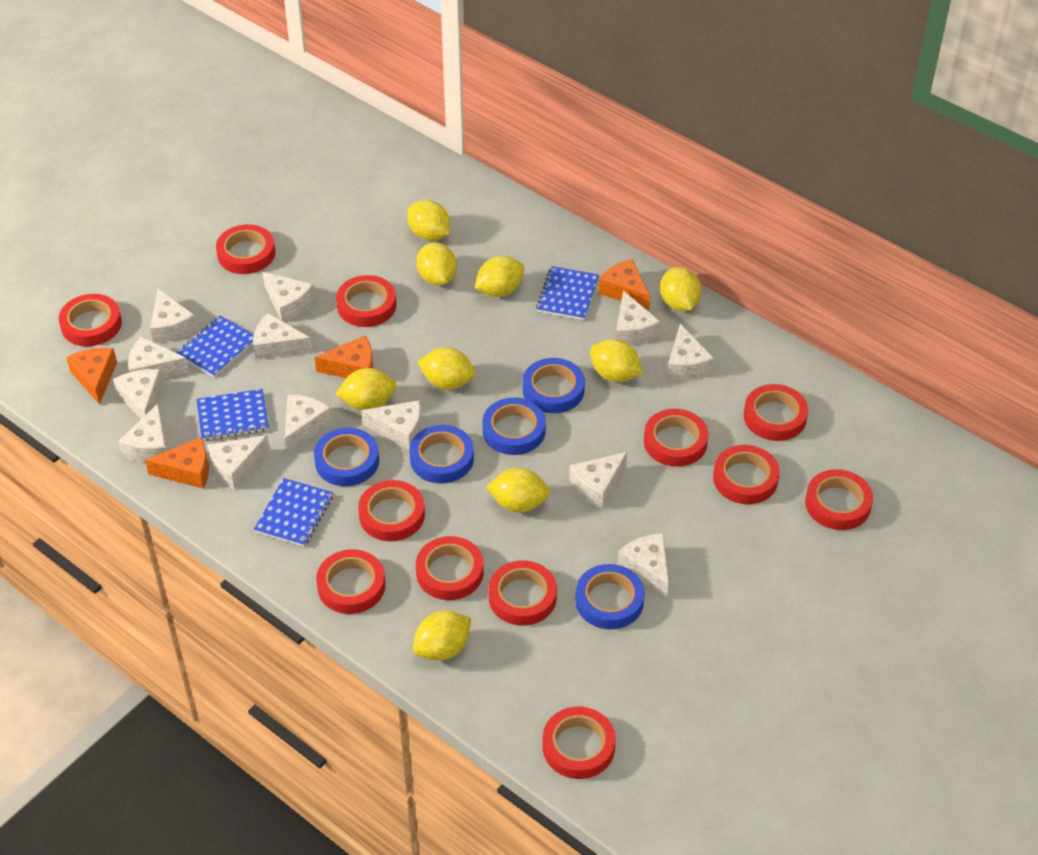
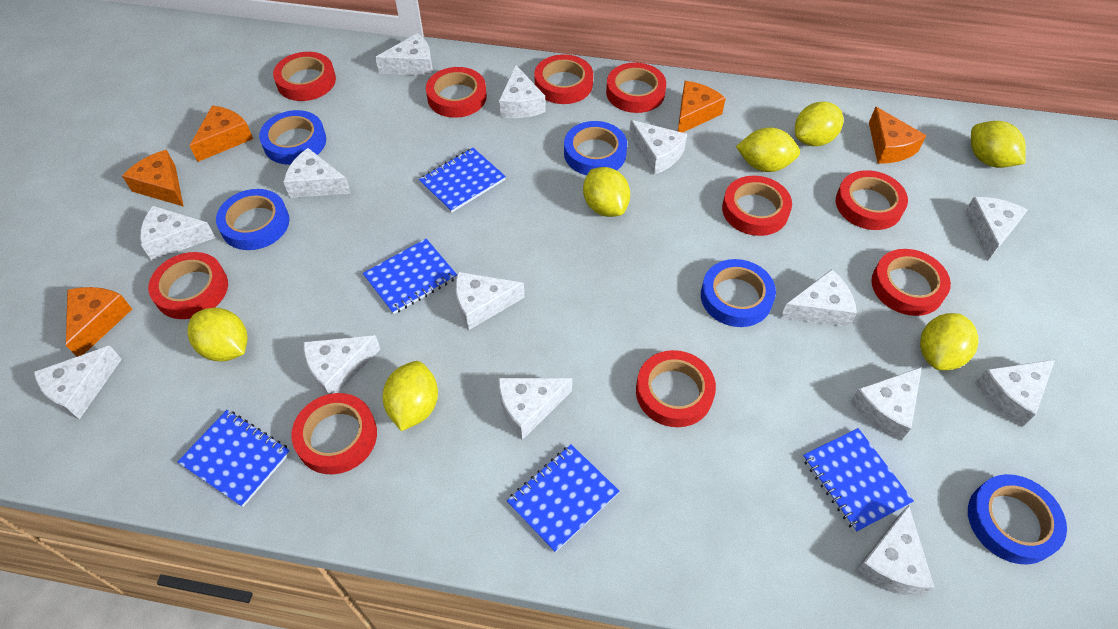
blue notebook: 4 -> 5
orange cheese: 4 -> 5
red tape: 12 -> 10
white cheese: 13 -> 14
yellow lemon: 9 -> 7

